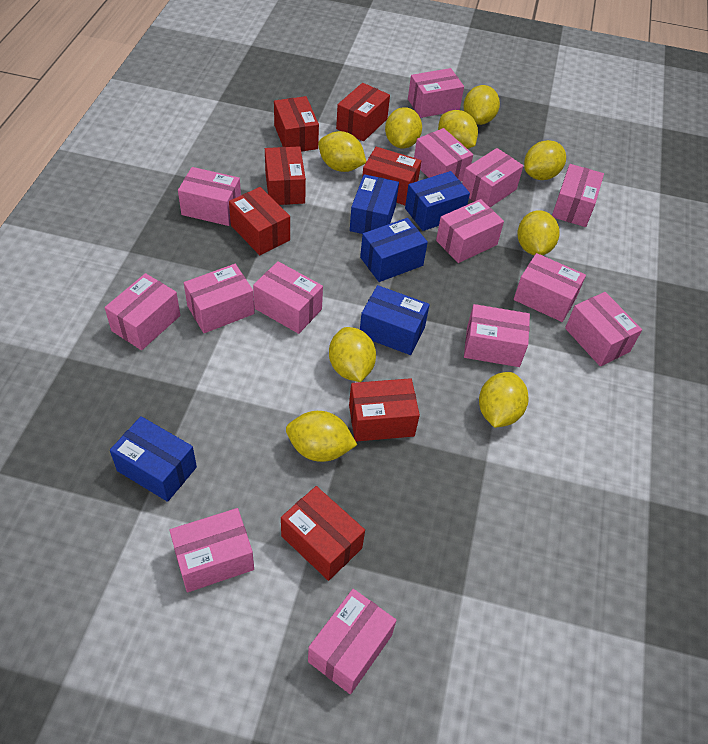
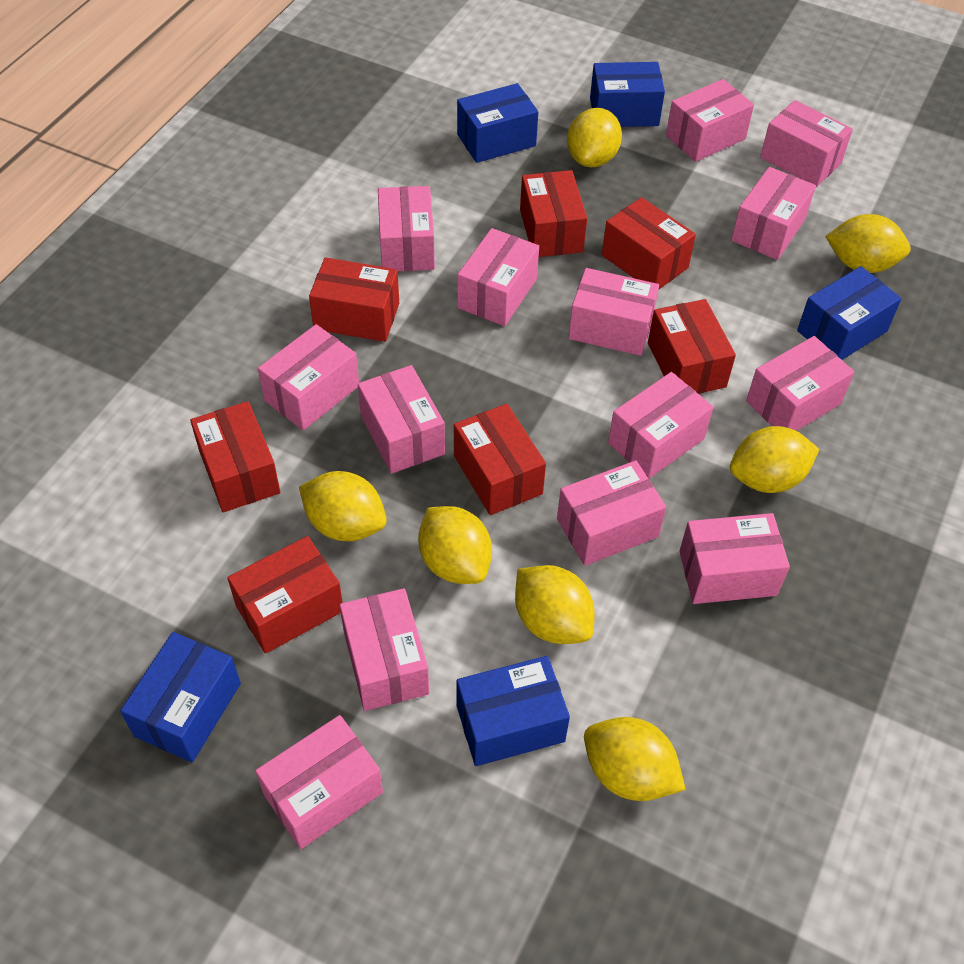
yellow lemon: 9 -> 7

